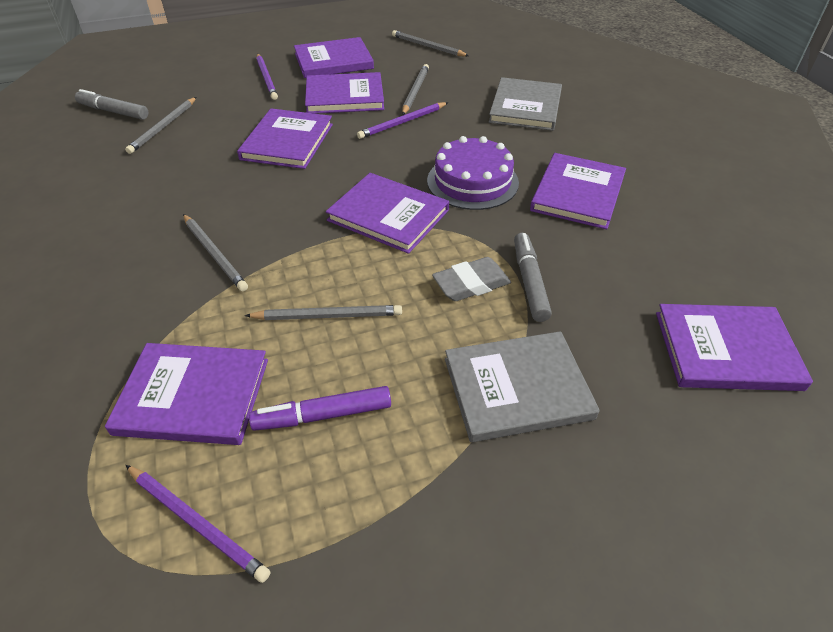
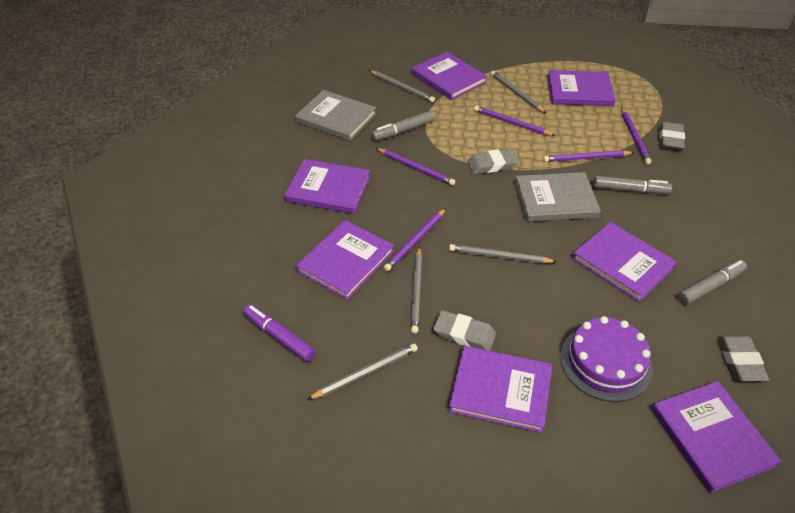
grey eraser: 1 -> 4
grey marker: 2 -> 3
purple pencil: 3 -> 5

